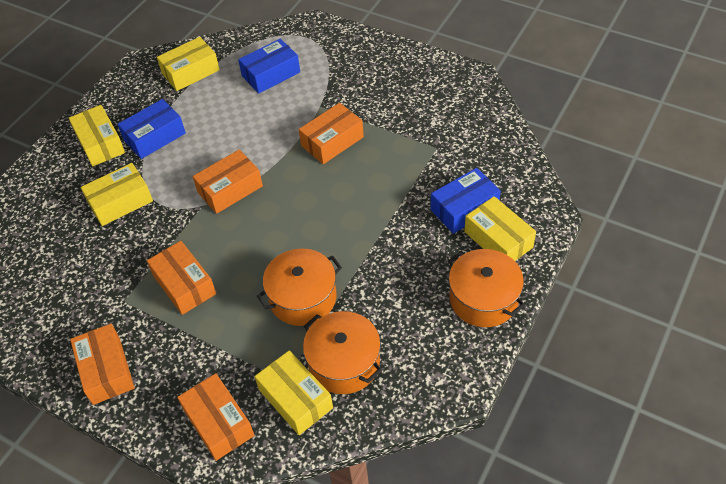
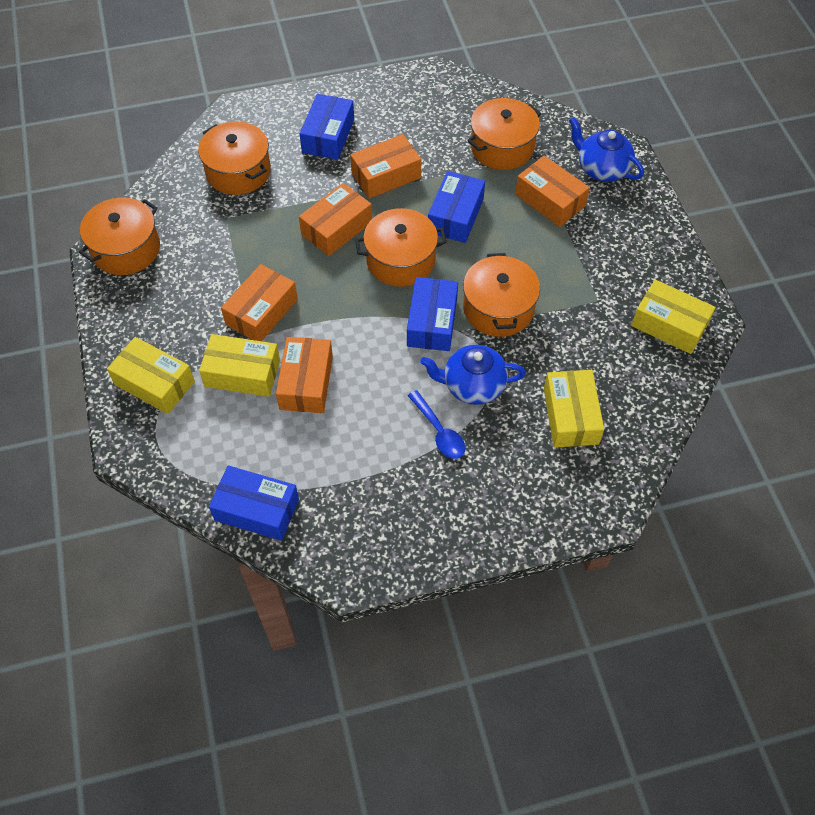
blue box: 3 -> 4
blue spoon: 0 -> 1
blue teapot: 0 -> 2
orange pot: 3 -> 5
yellow box: 5 -> 4

